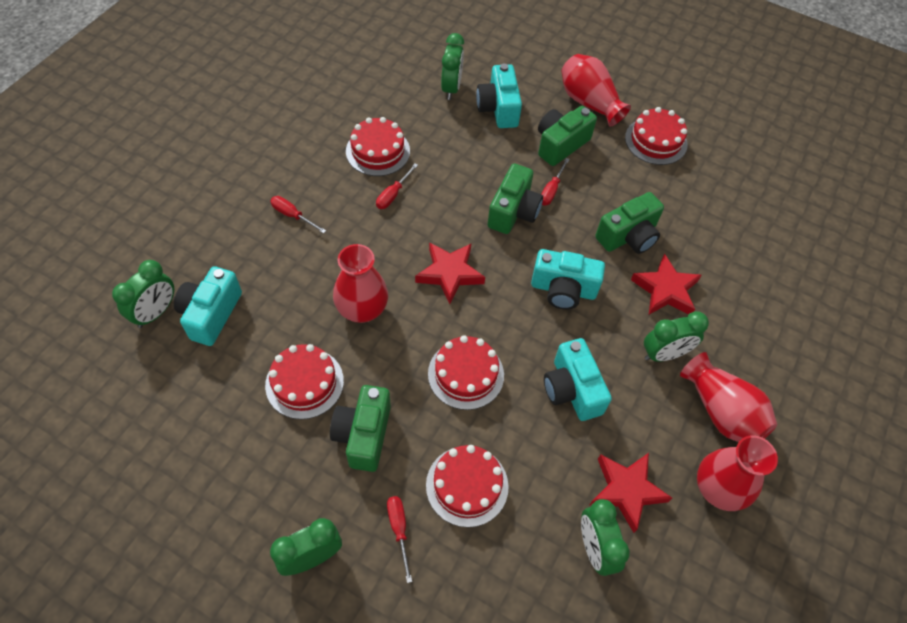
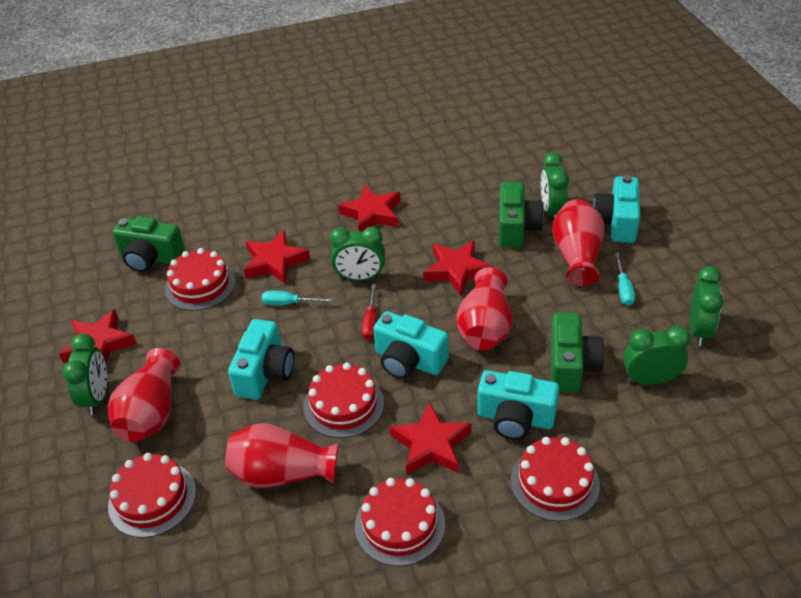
green camera: 4 -> 3
red screwdriver: 4 -> 1
red star: 3 -> 5
turquoise screwdriver: 0 -> 2

